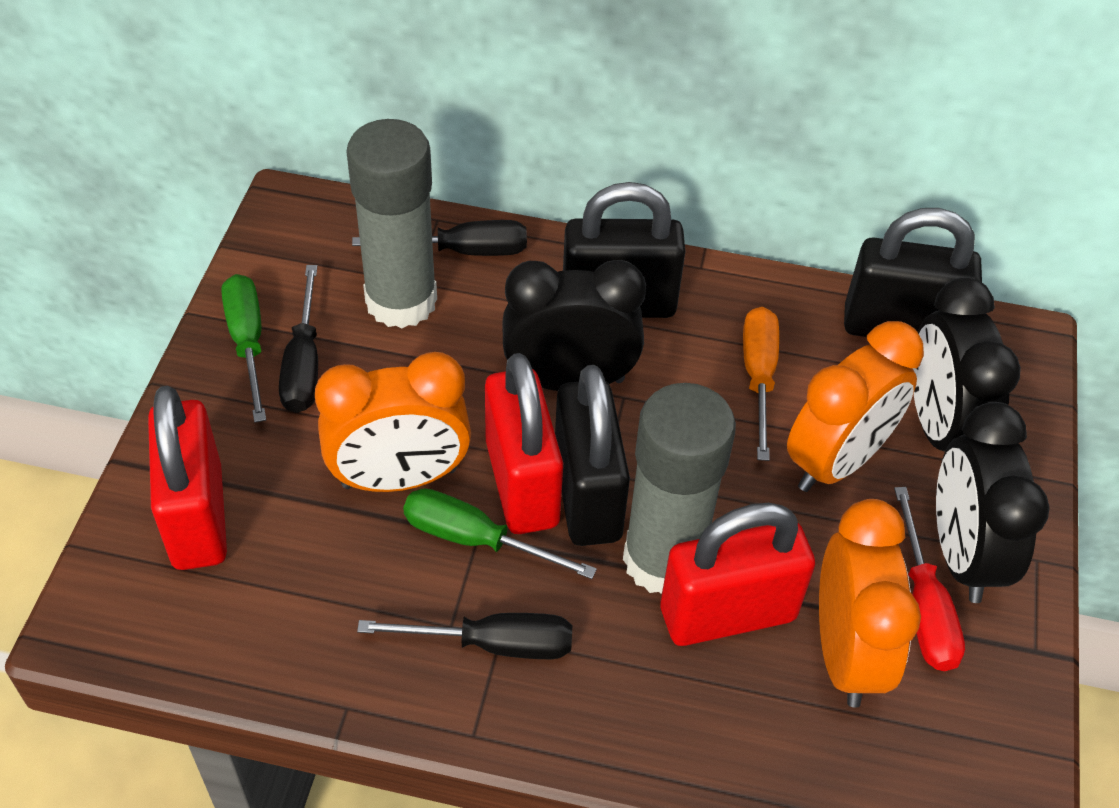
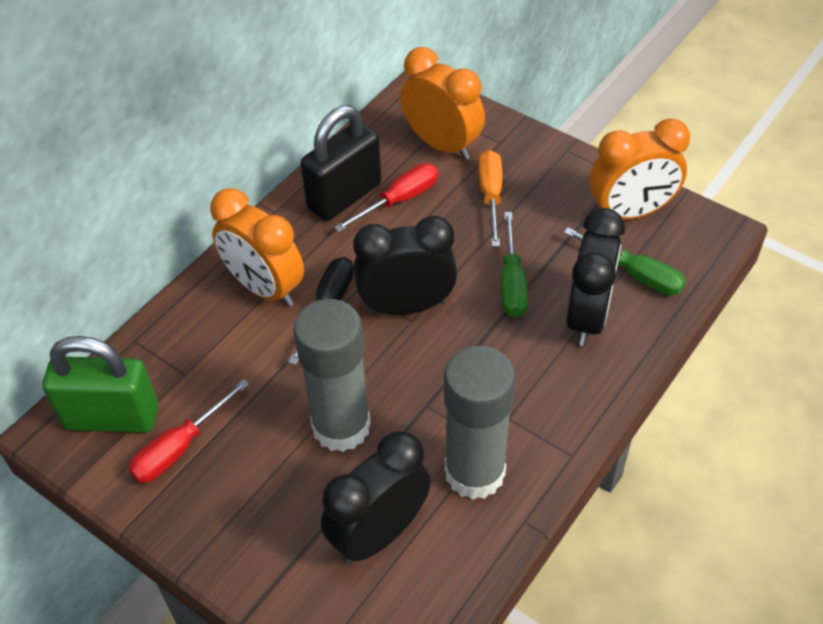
black padlock: 3 -> 1
black screwdriver: 3 -> 1
green padlock: 0 -> 1
red padlock: 3 -> 0
red screwdriver: 1 -> 2

